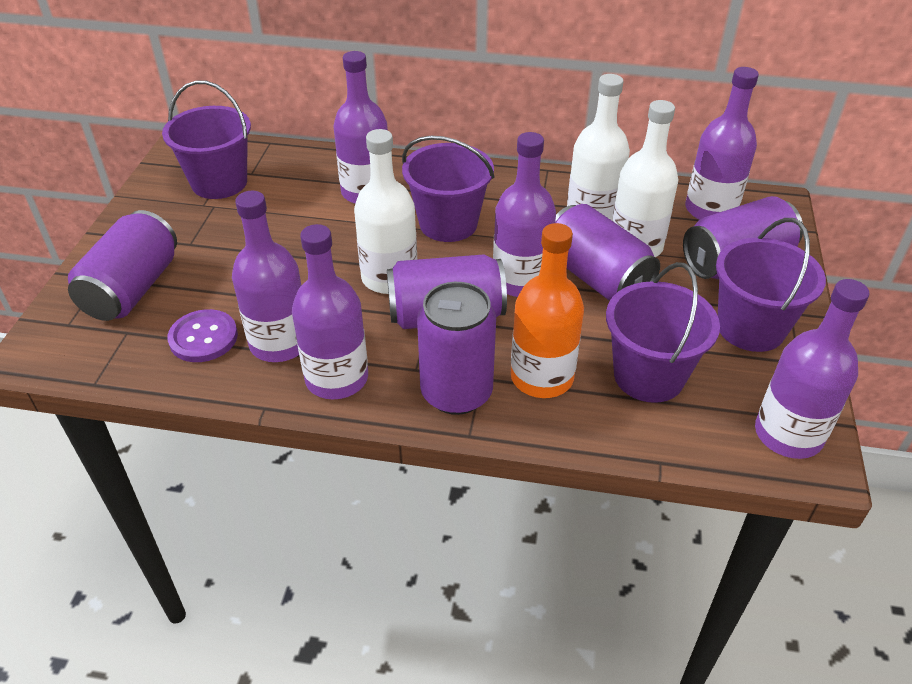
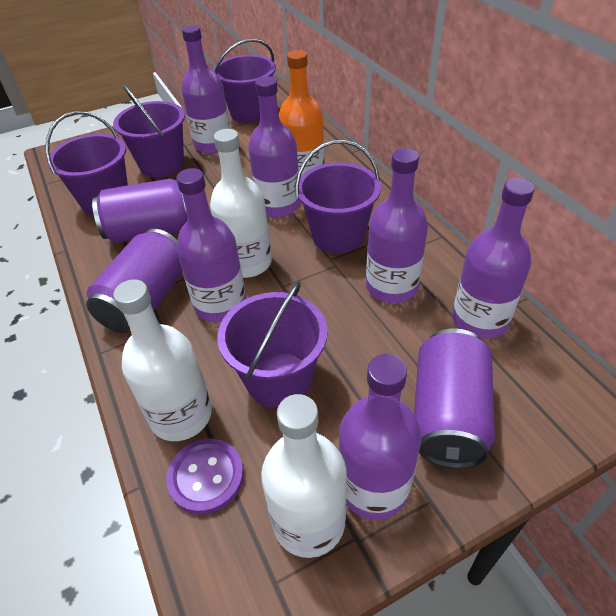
purple bucket: 4 -> 5
purple can: 5 -> 3

